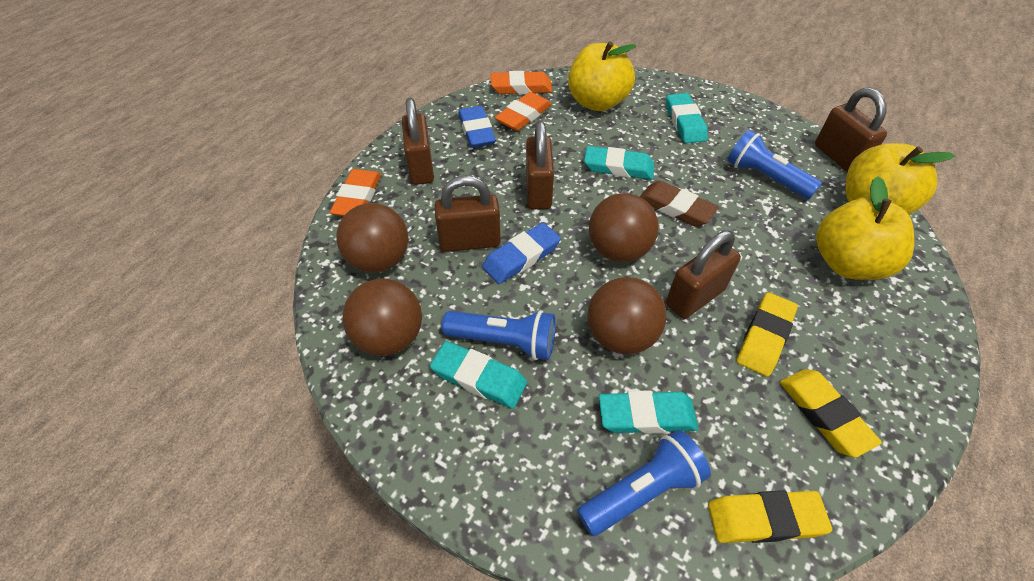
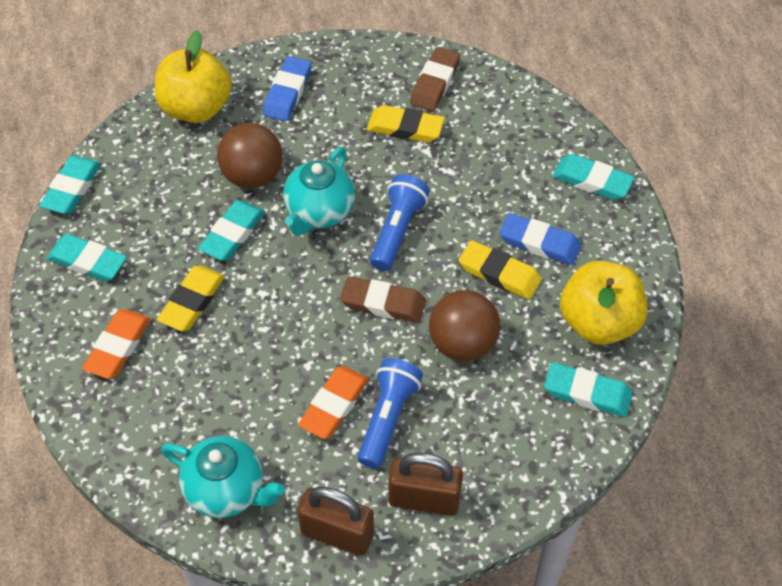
blue flashlight: 3 -> 2
brown ball: 4 -> 2
brown eraser: 1 -> 2
brown padlock: 5 -> 2
orange eraser: 3 -> 2
turquoise eraser: 4 -> 5
turquoise teapot: 0 -> 2
yellow apple: 3 -> 2

